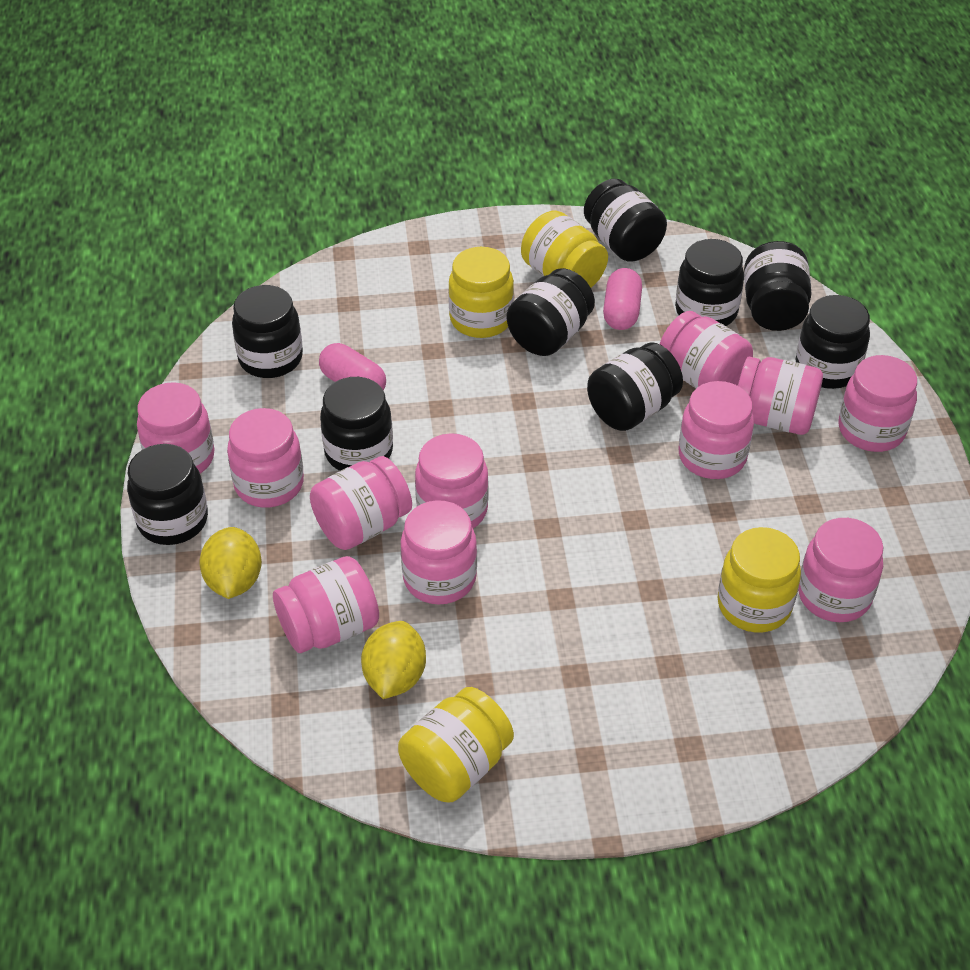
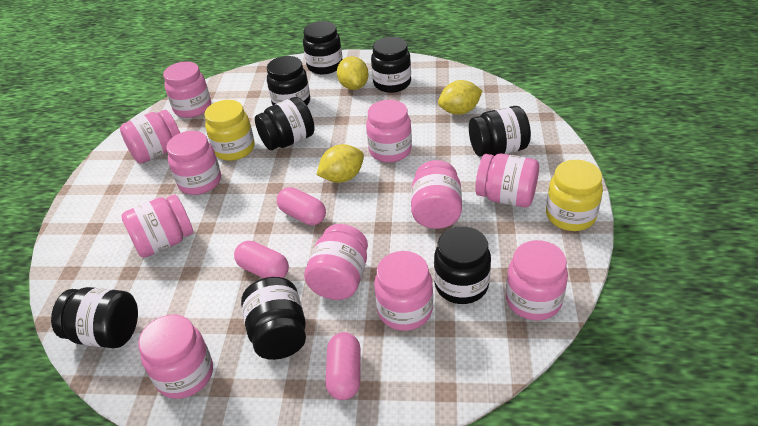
black jar: 9 -> 8
pink capsule: 2 -> 3
yellow jar: 4 -> 2
yellow lemon: 2 -> 3

